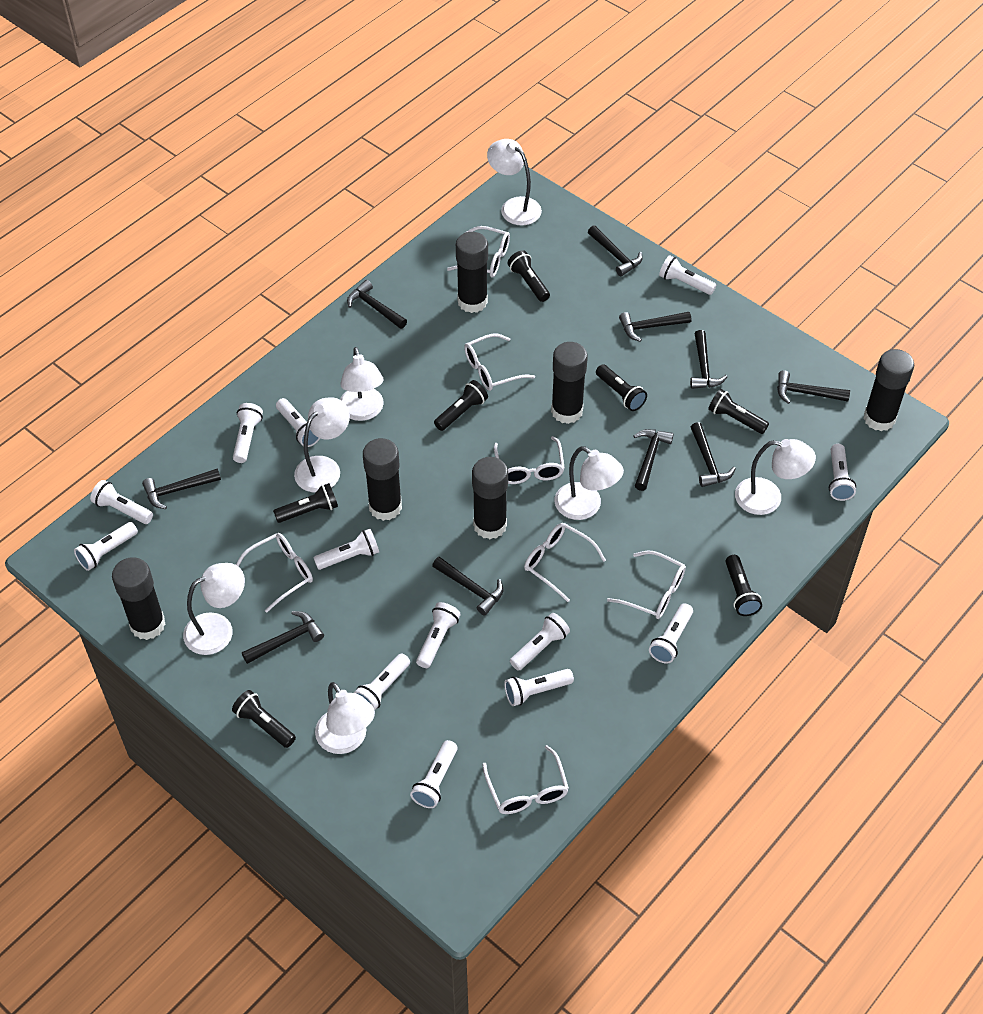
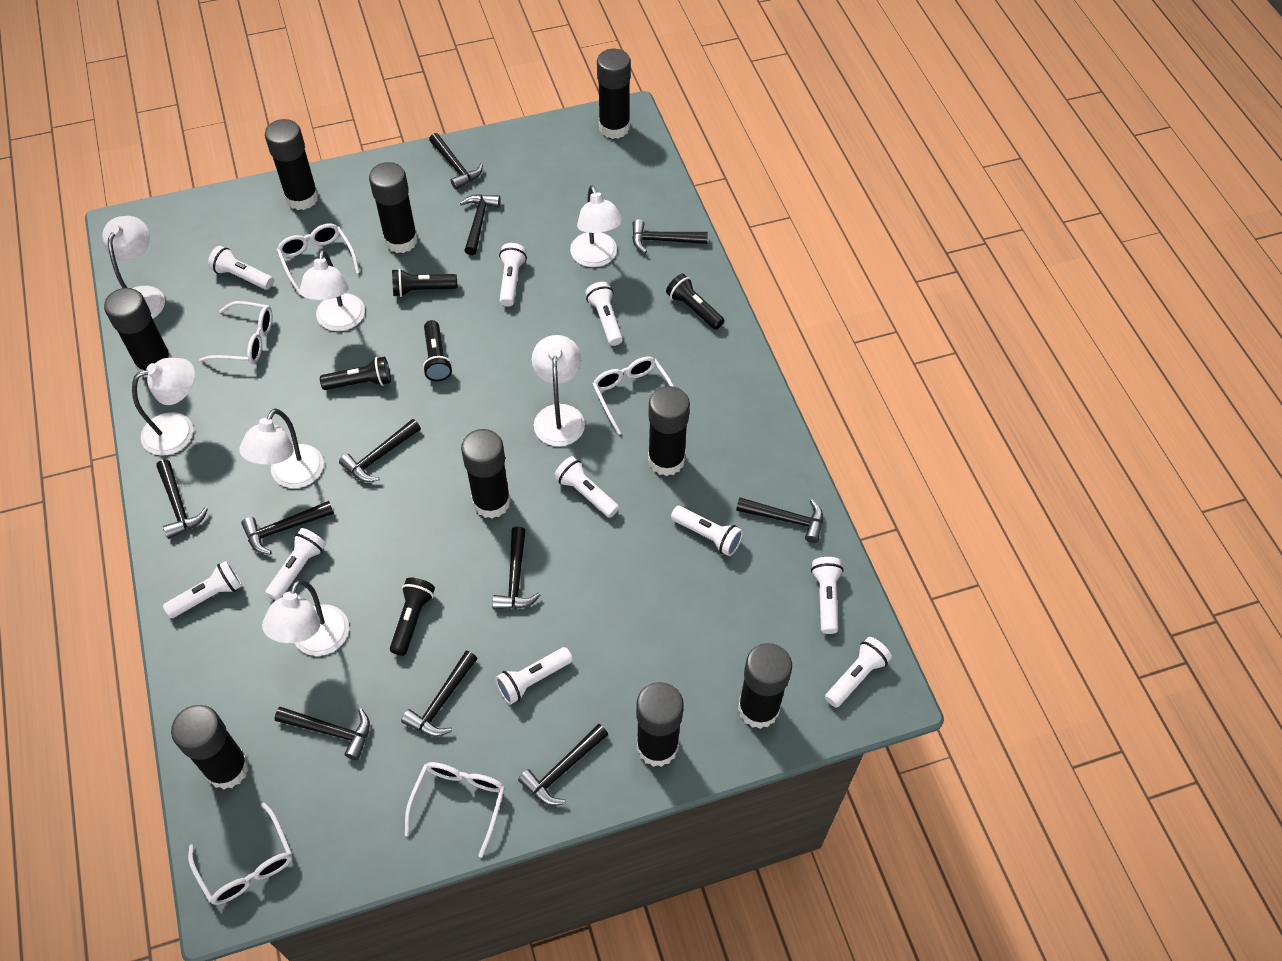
black flashlight: 7 -> 5
black glue stick: 6 -> 9
black hammer: 10 -> 11
white flashlight: 13 -> 10
white glasses: 7 -> 5

